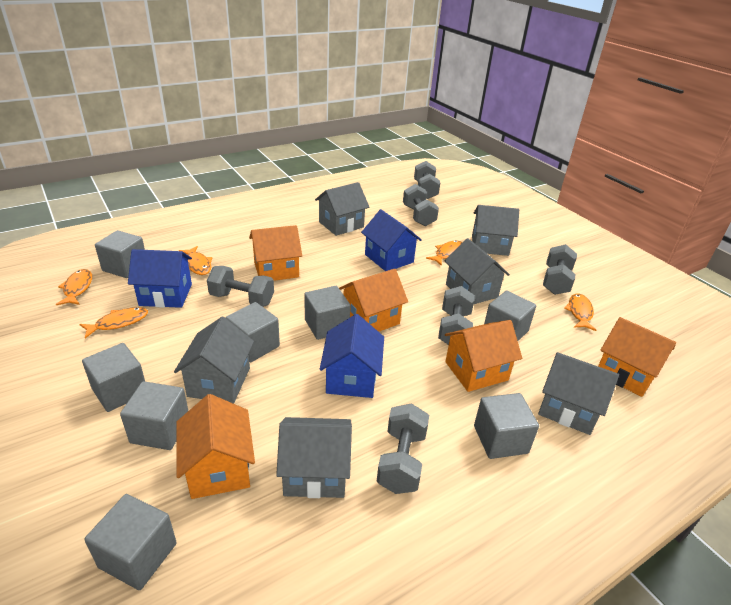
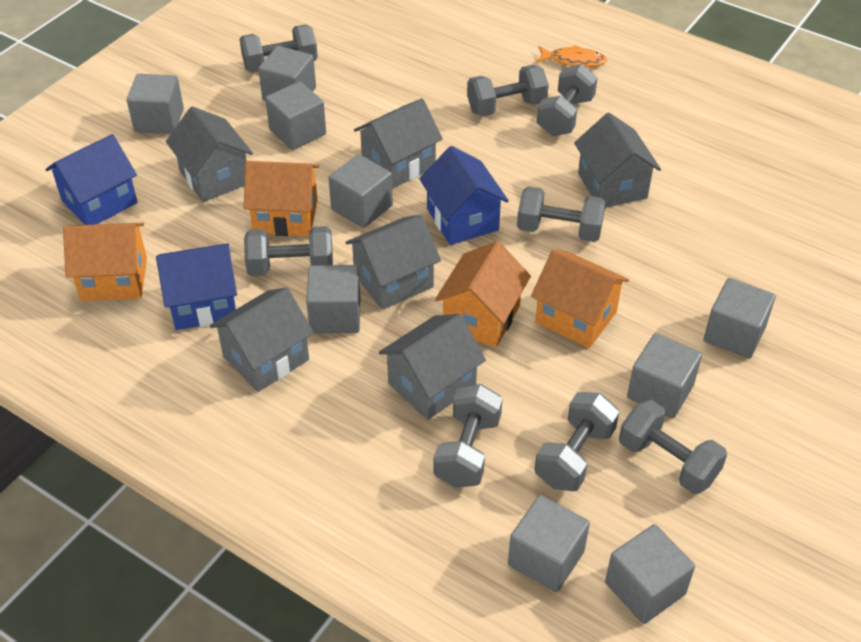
grey cube: 8 -> 9
grey dumbbell: 6 -> 8
orange fish: 5 -> 1
orange house: 5 -> 4

